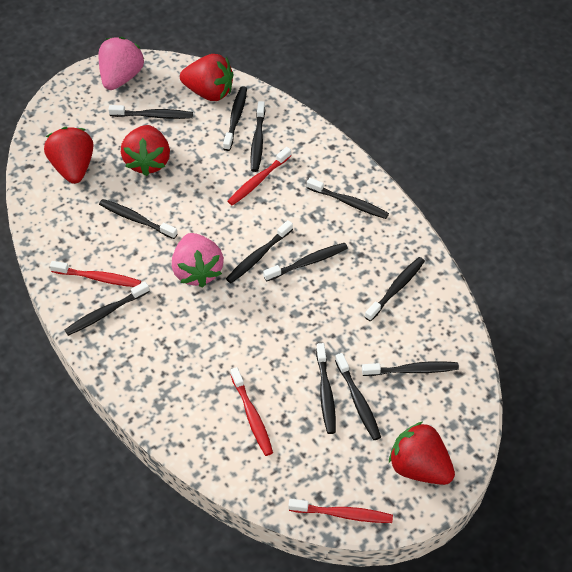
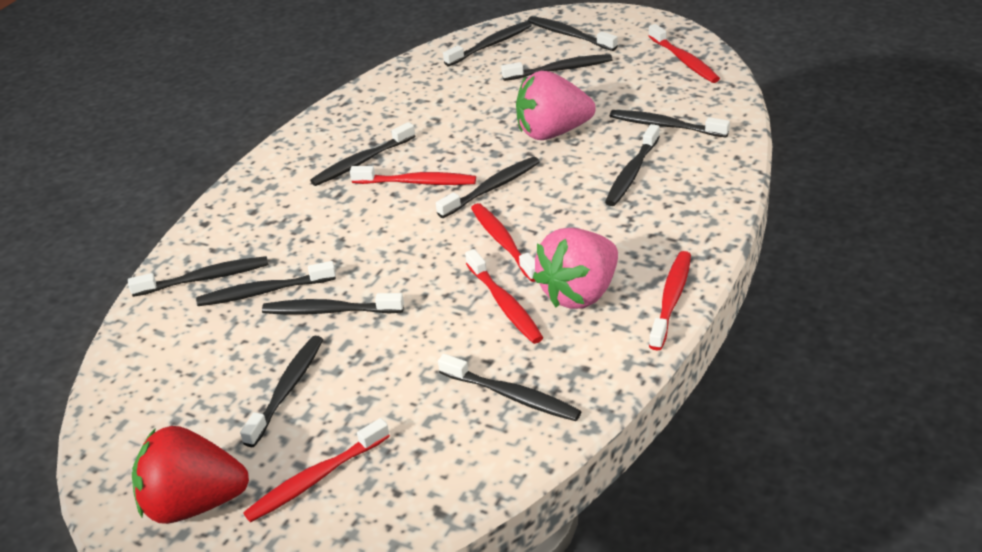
red strawberry: 4 -> 1
red toothbrush: 4 -> 6

